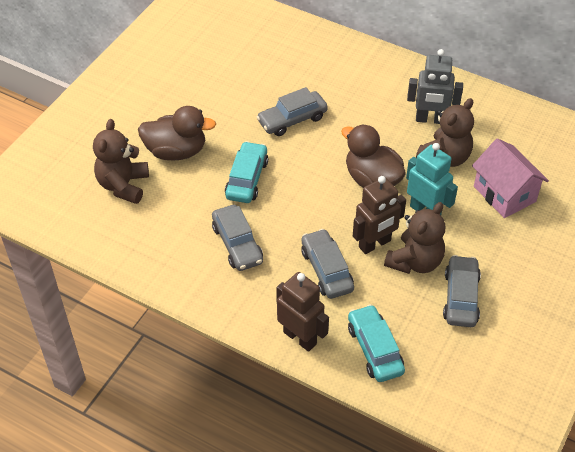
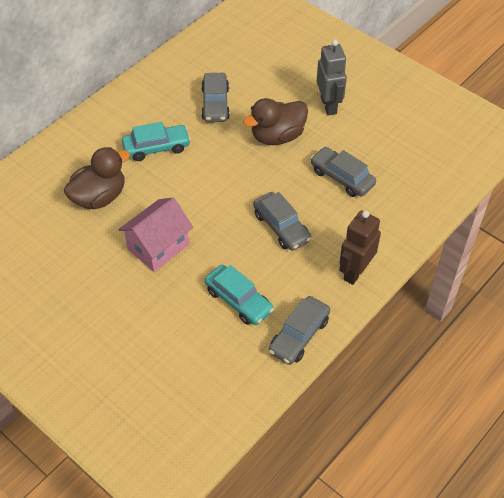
brown robot: 2 -> 1
brown teddy bear: 3 -> 0
turquoise robot: 1 -> 0

